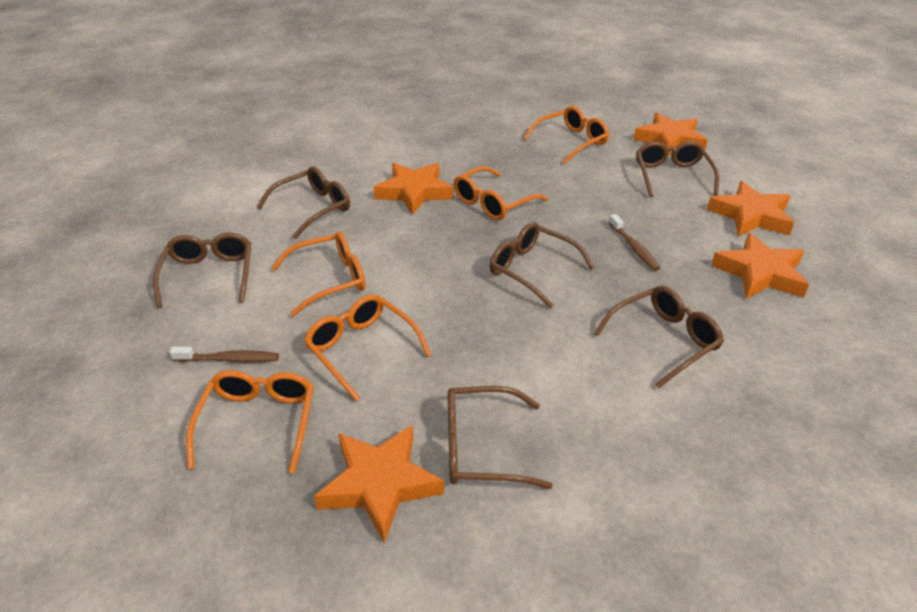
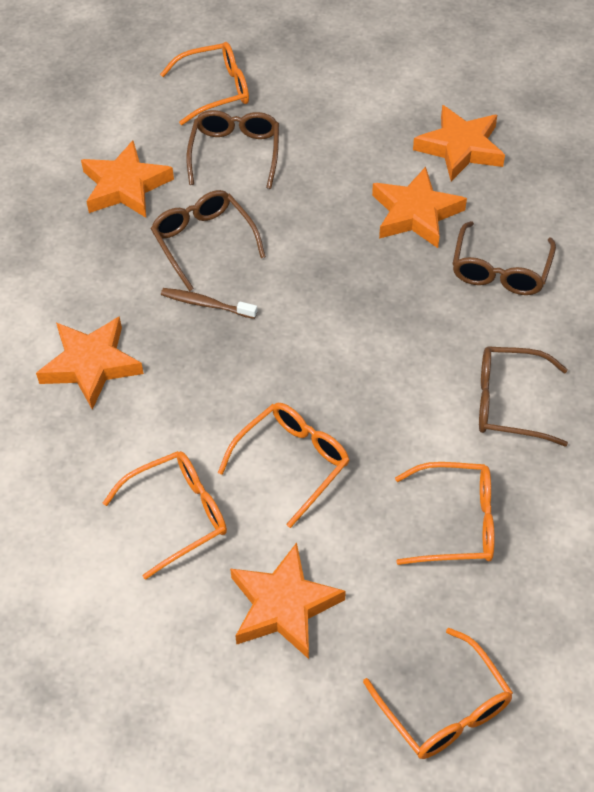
brown glasses: 6 -> 4
brown toothbrush: 2 -> 1

